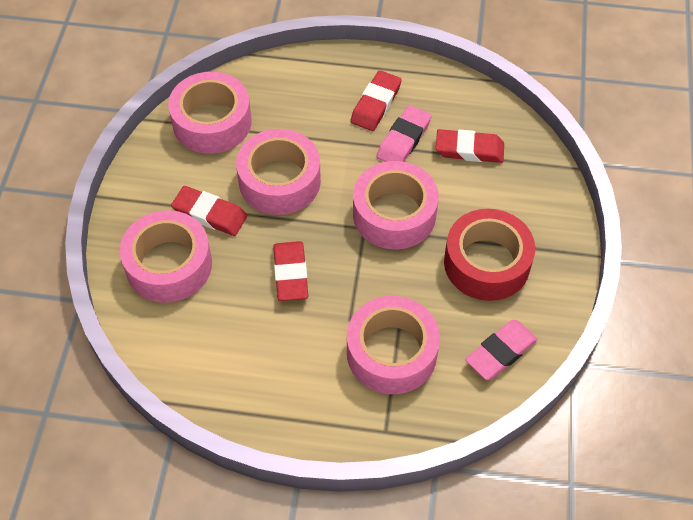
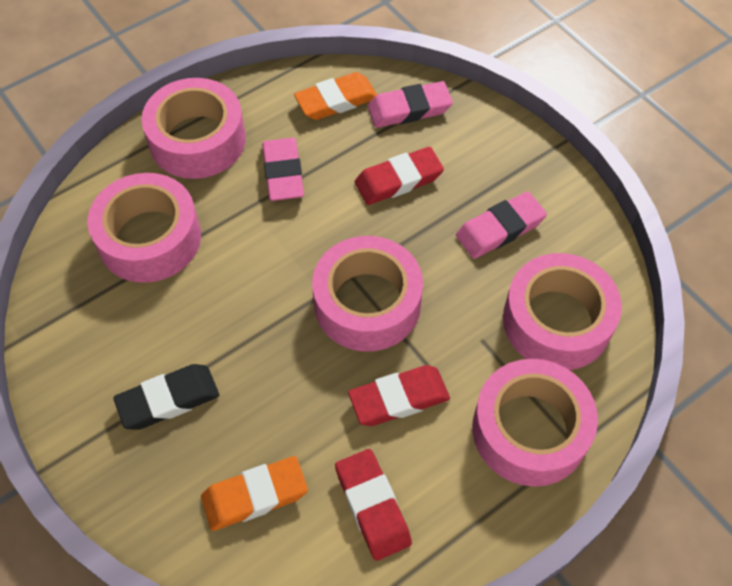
black eraser: 0 -> 1
orange eraser: 0 -> 2
pink eraser: 2 -> 3
red eraser: 4 -> 3
red tape: 1 -> 0

